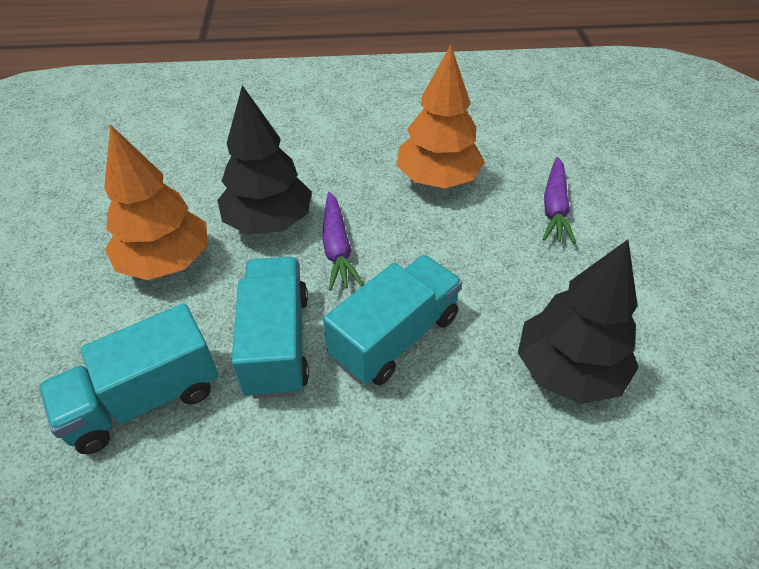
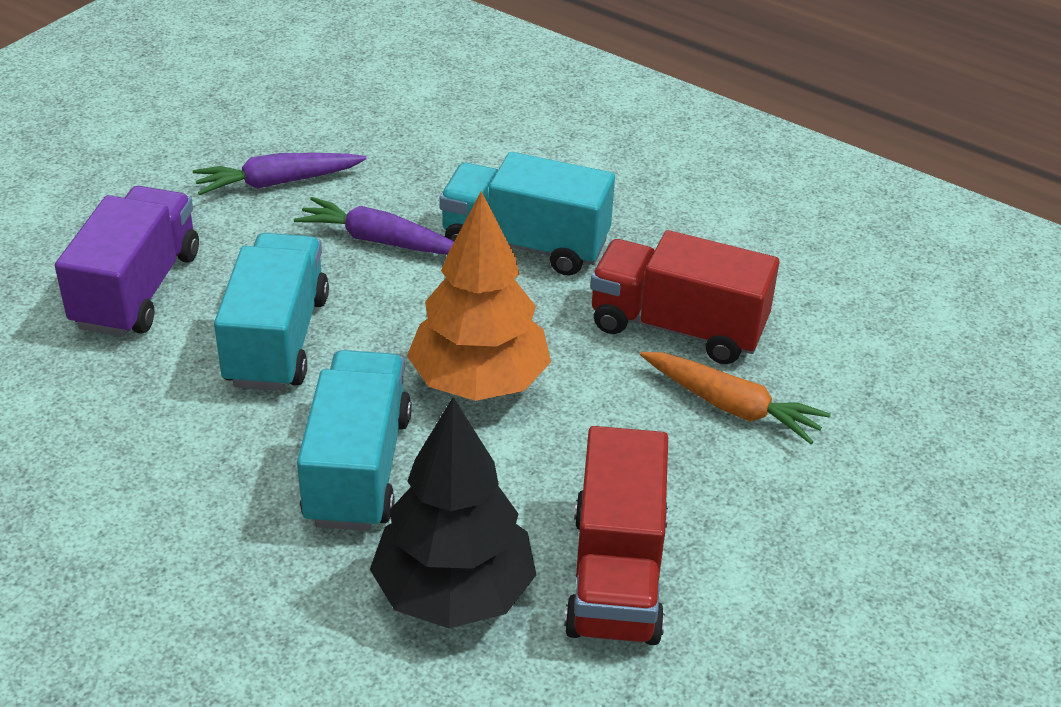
black tree: 2 -> 1
orange carrot: 0 -> 1
orange tree: 2 -> 1
purple truck: 0 -> 1
red truck: 0 -> 2

